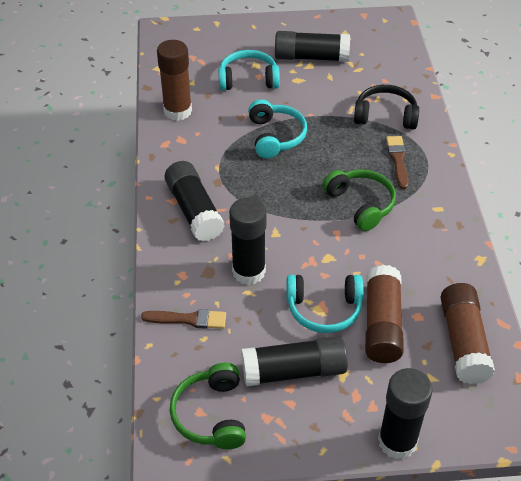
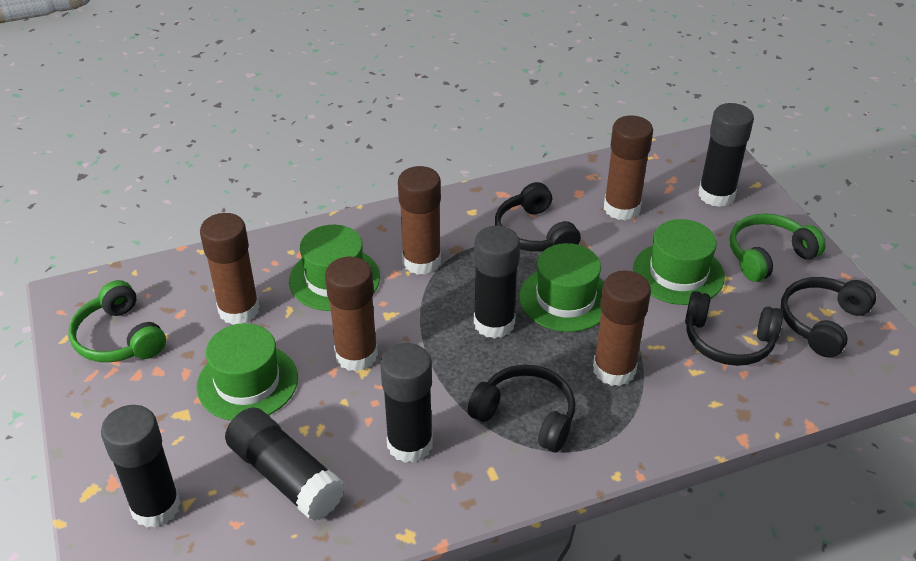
black headphones: 1 -> 4
brown brush: 2 -> 0
brown glue stick: 3 -> 5
green hat: 0 -> 4
turquoise headphones: 3 -> 0

